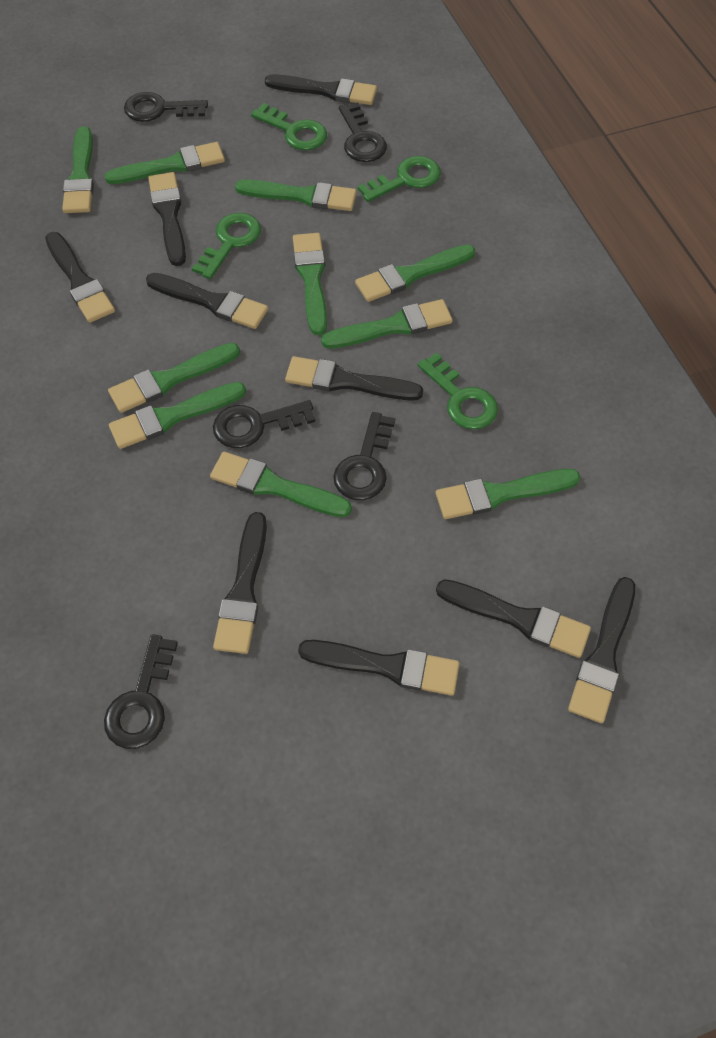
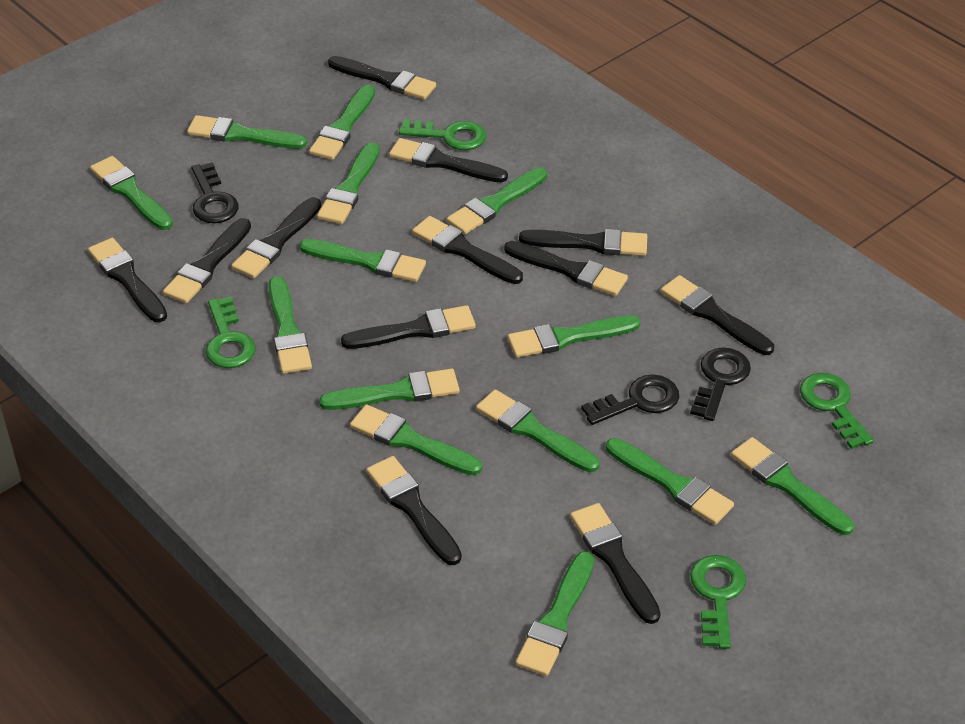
black brush: 9 -> 12
black key: 5 -> 3
green brush: 10 -> 14

